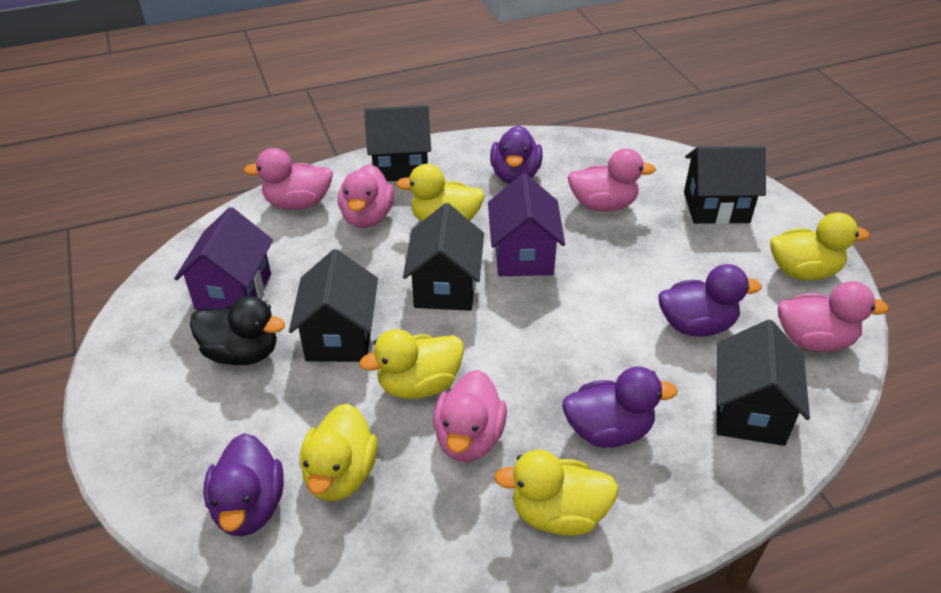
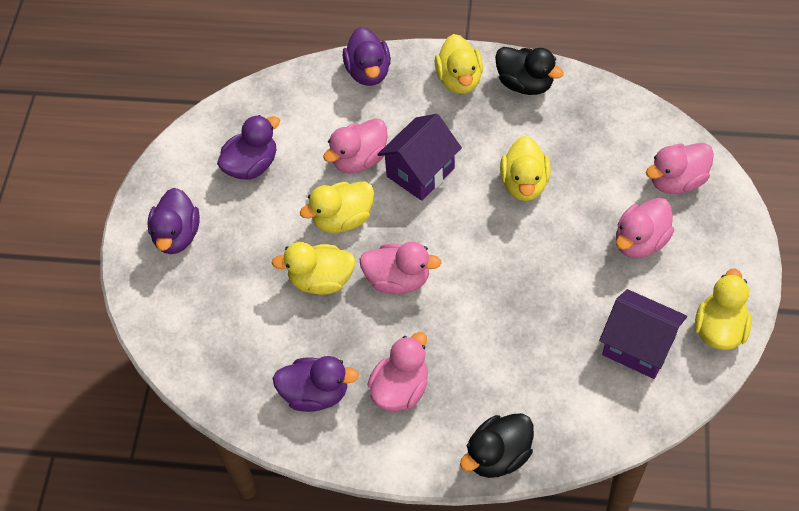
black duck: 1 -> 2
black house: 5 -> 0

